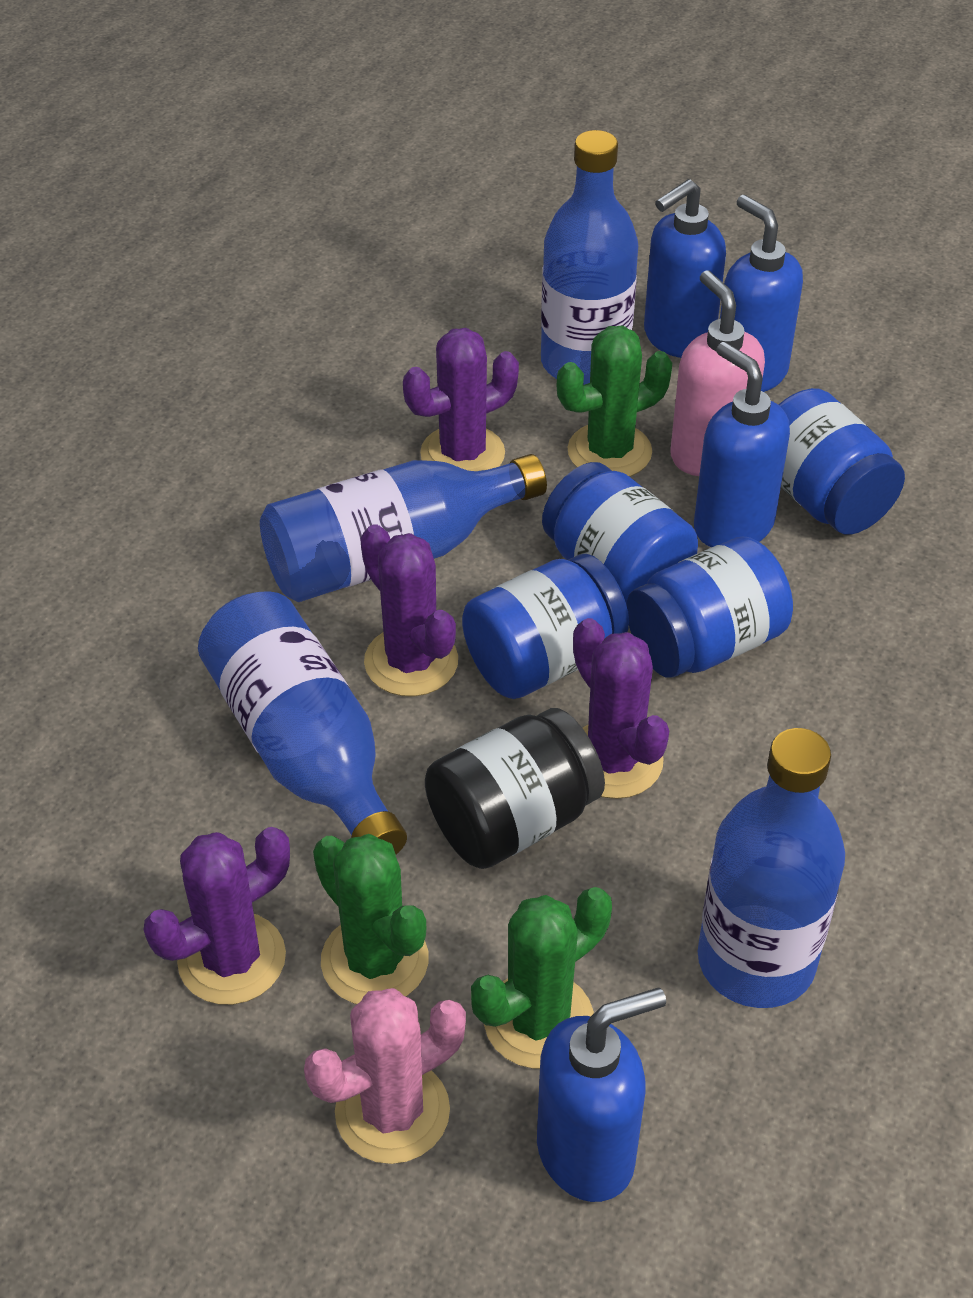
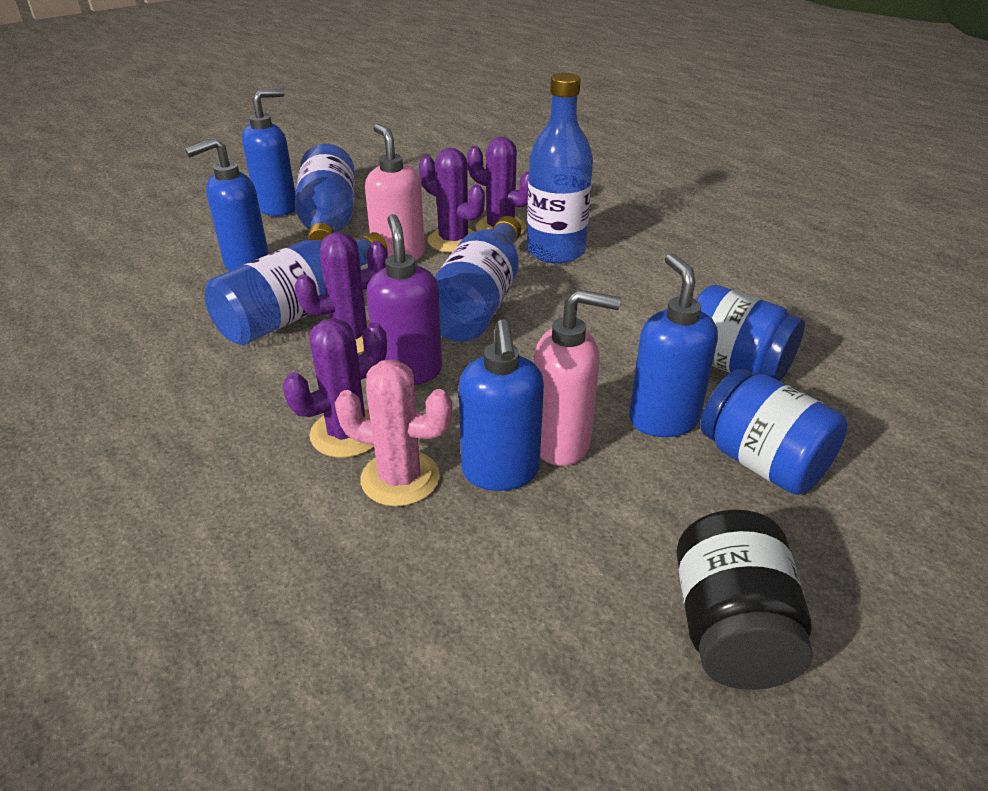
blue jar: 4 -> 2
green cactus: 3 -> 0
pink soap dispenser: 1 -> 2
purple soap dispenser: 0 -> 1

